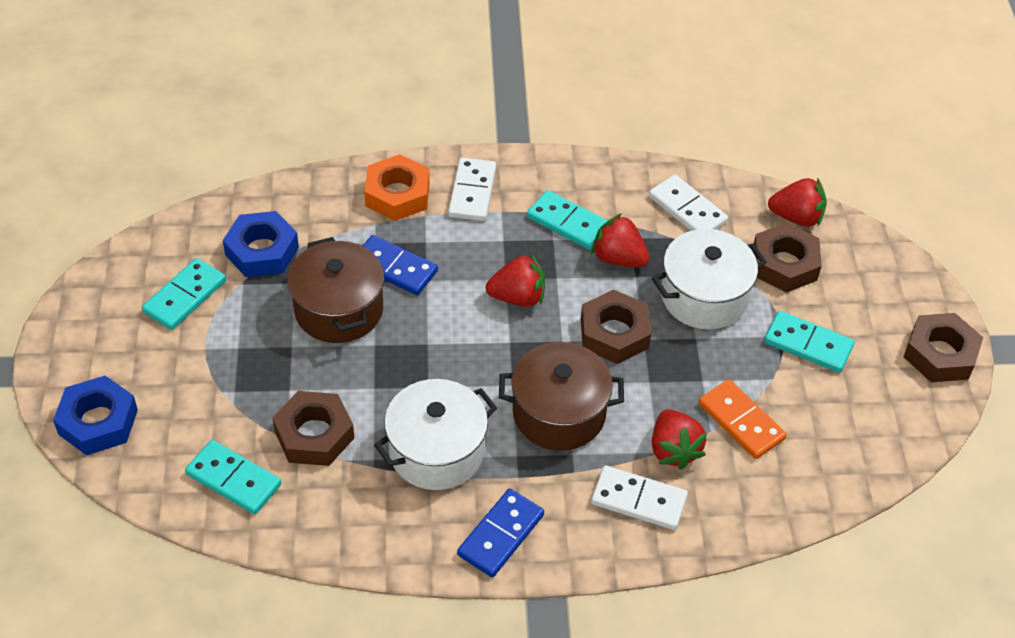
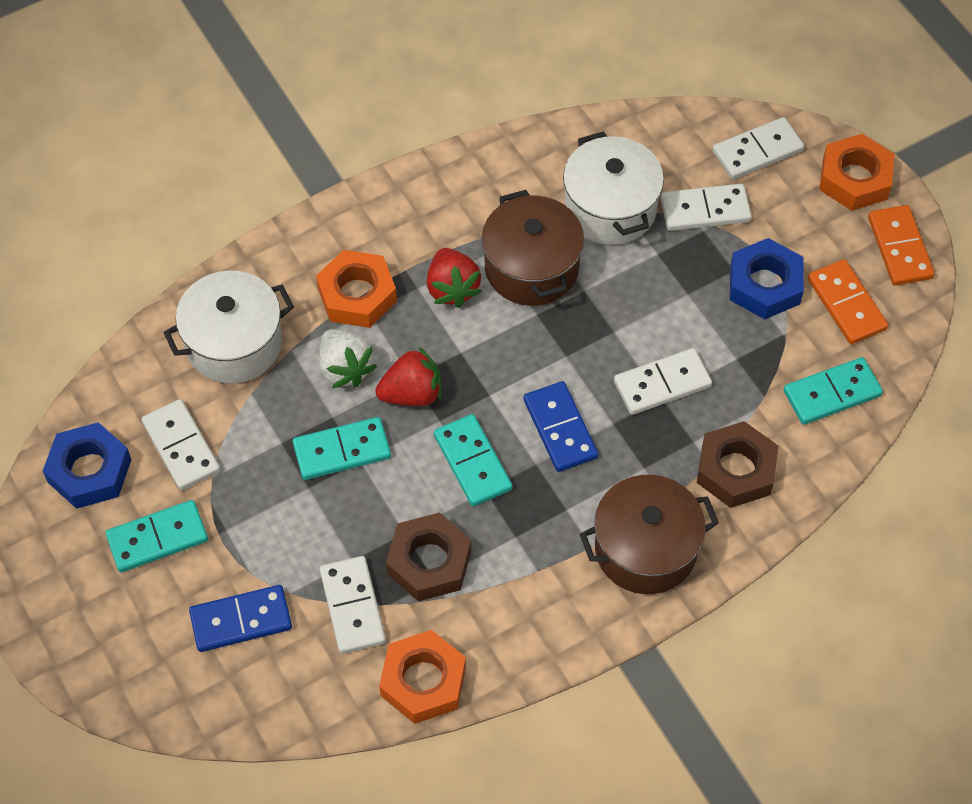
brown nut: 4 -> 2
orange domino: 1 -> 2
orange nut: 1 -> 3
red strawberry: 4 -> 2
white domino: 3 -> 5
white strawberry: 0 -> 1

